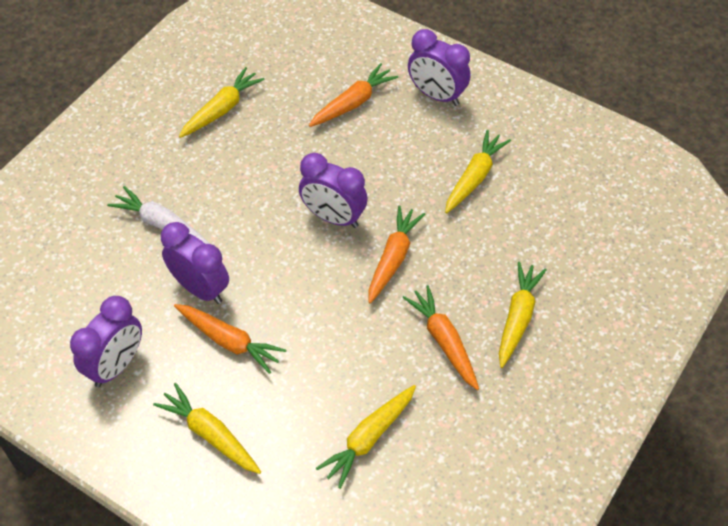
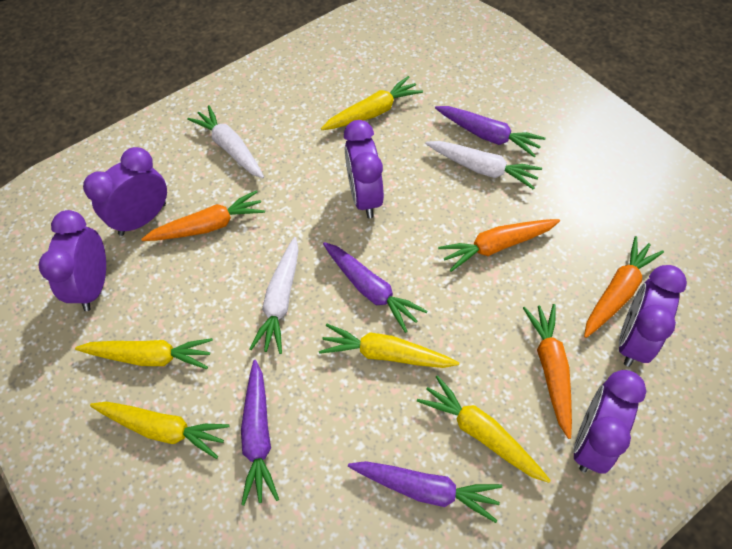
purple carrot: 0 -> 4
purple clock: 4 -> 5
white carrot: 1 -> 3

